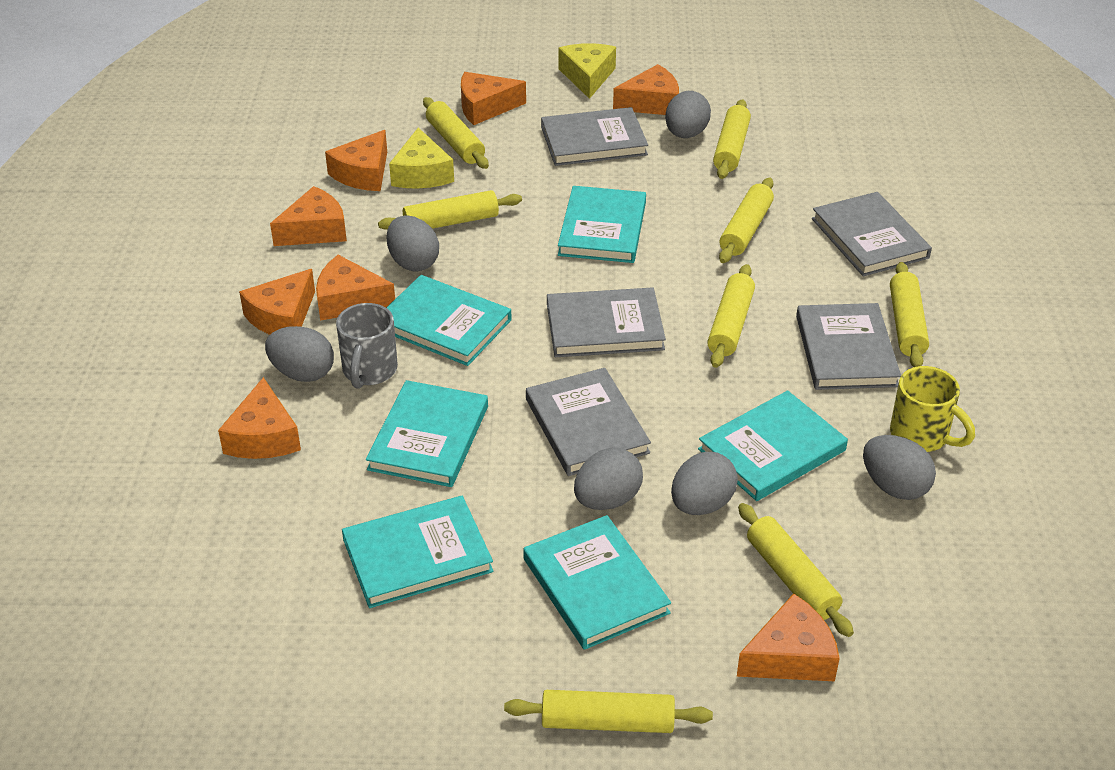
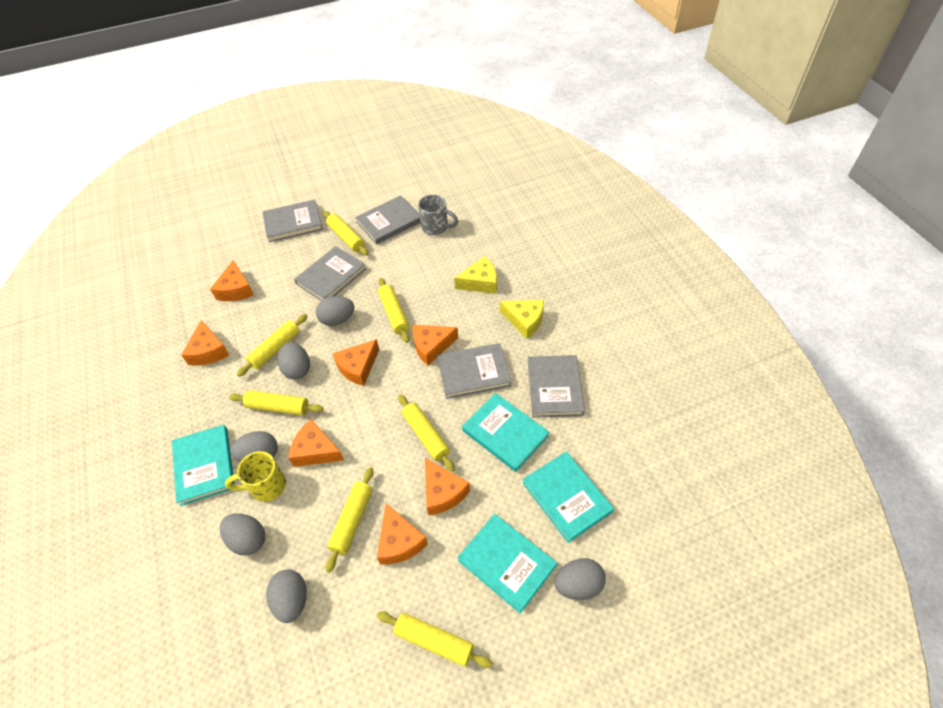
orange cheese: 8 -> 7
turquoise book: 6 -> 4
yellow rolling pin: 8 -> 7

